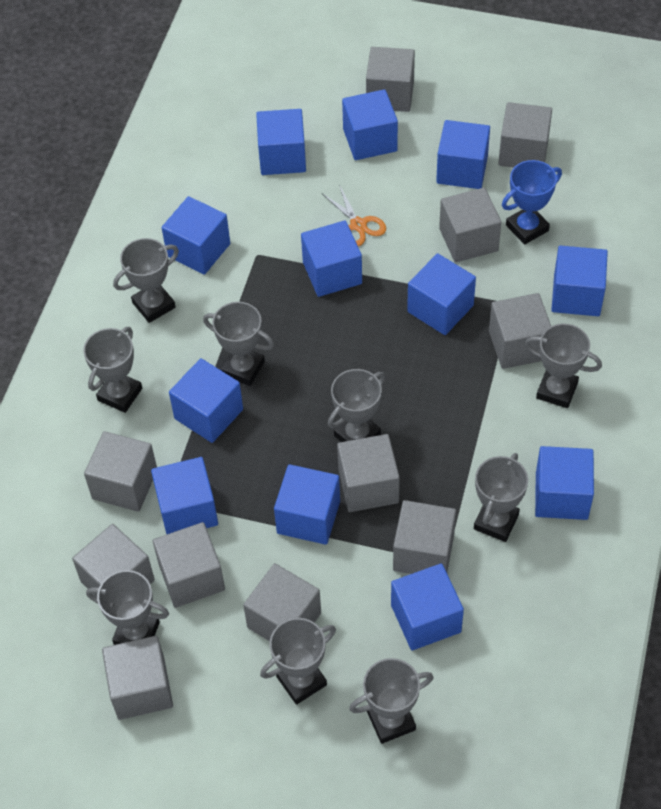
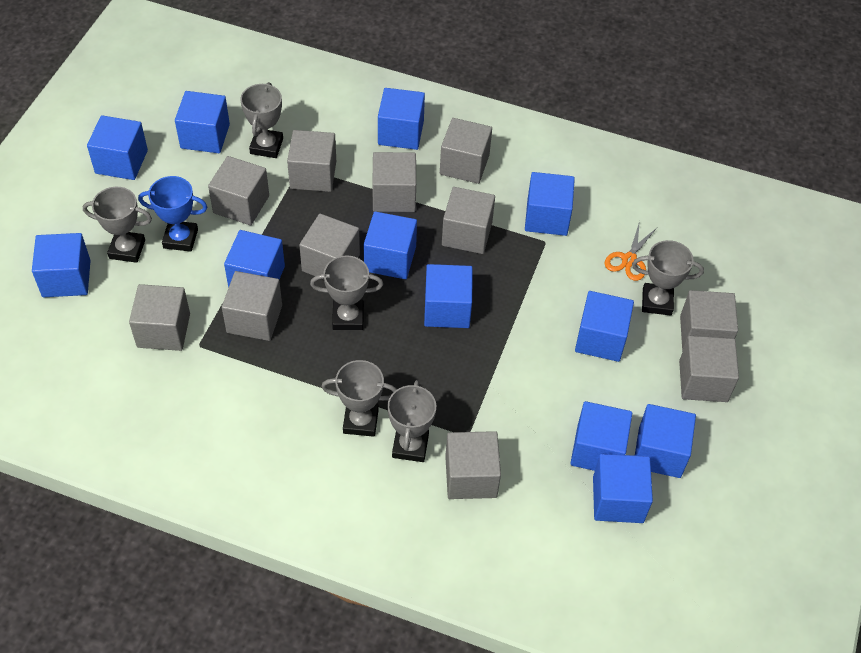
grey trophy: 9 -> 6

